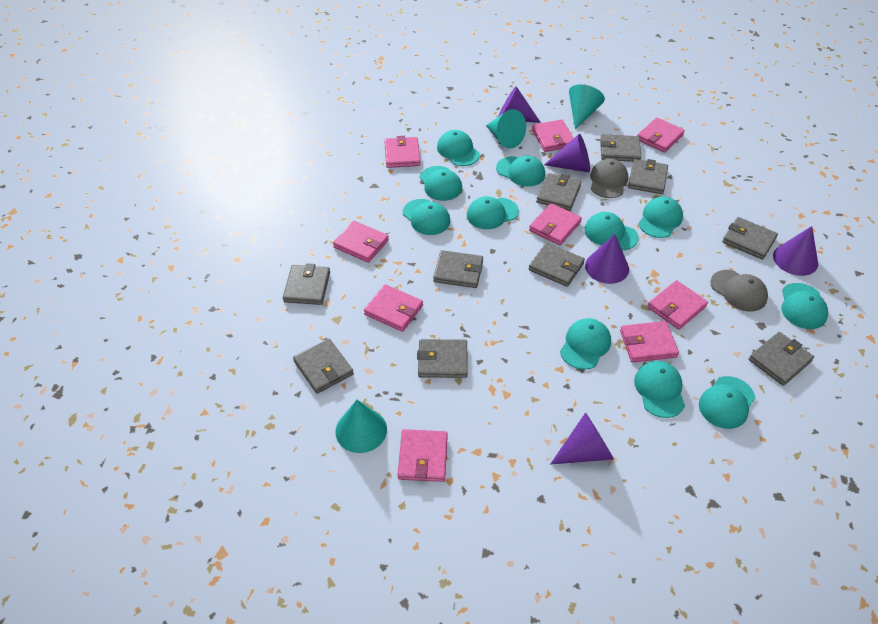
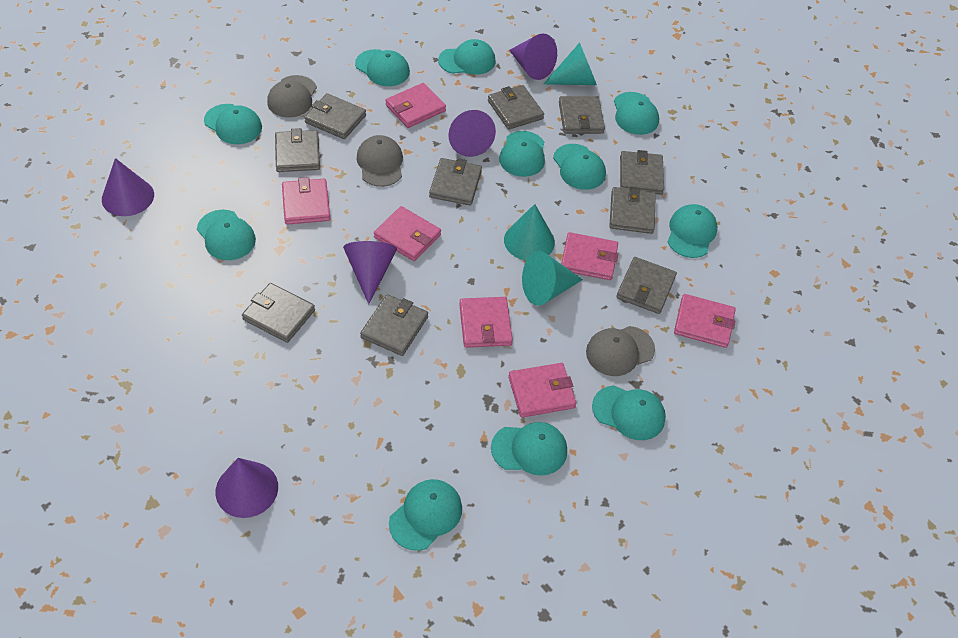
grey cap: 2 -> 3
pink wallet: 9 -> 7

